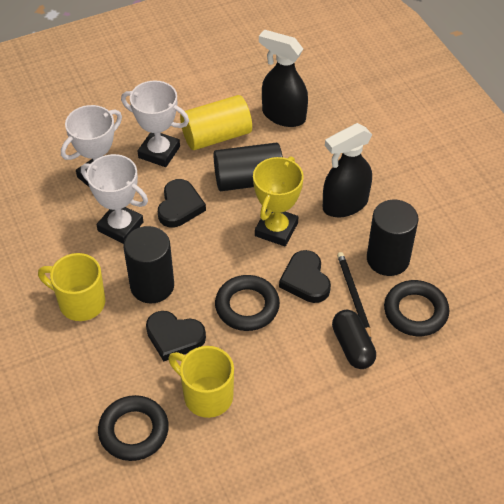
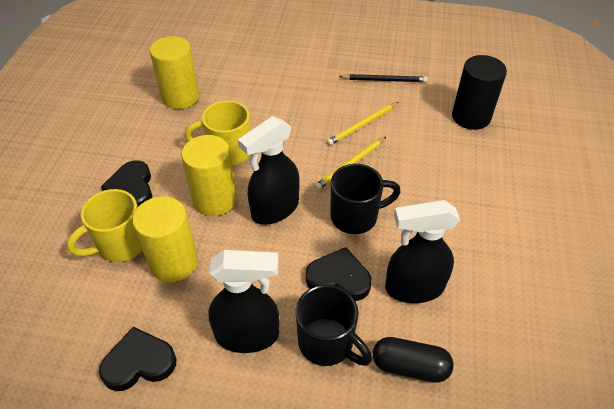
black cylinder: 3 -> 1
black mug: 0 -> 2
black ring: 3 -> 0
black spray bottle: 2 -> 3
white trophy: 3 -> 0
yellow cylinder: 1 -> 3
yellow pencil: 0 -> 2
yellow trophy: 1 -> 0

